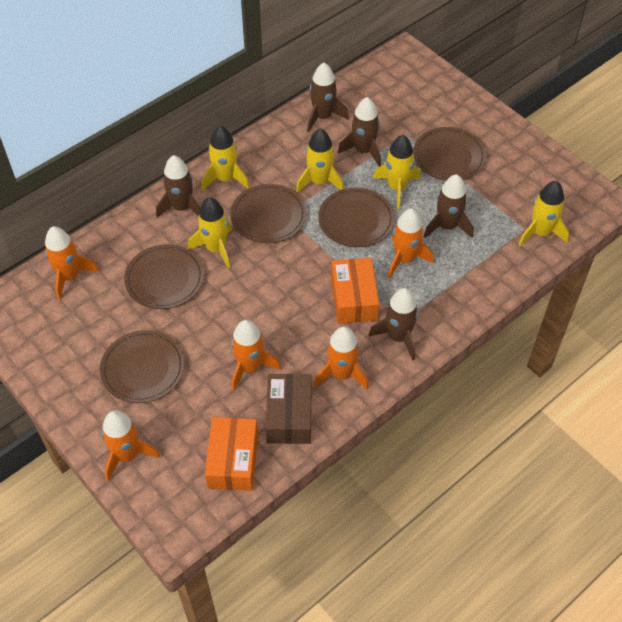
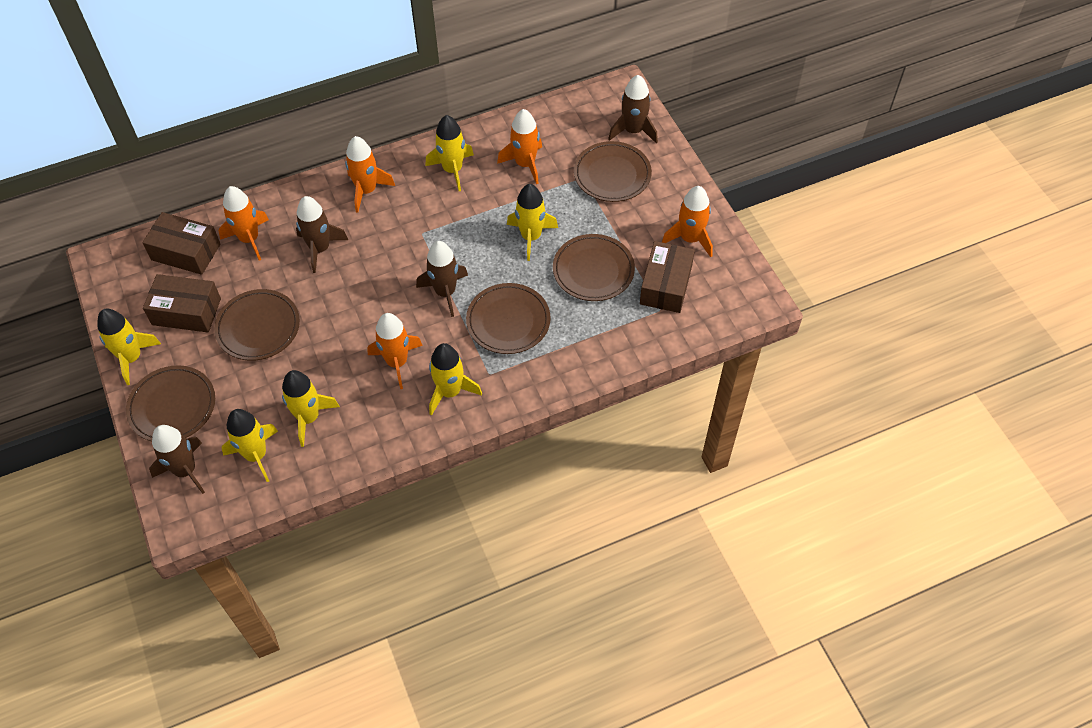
brown box: 1 -> 3
brown rocket: 5 -> 4
orange box: 2 -> 0
yellow rocket: 5 -> 6

